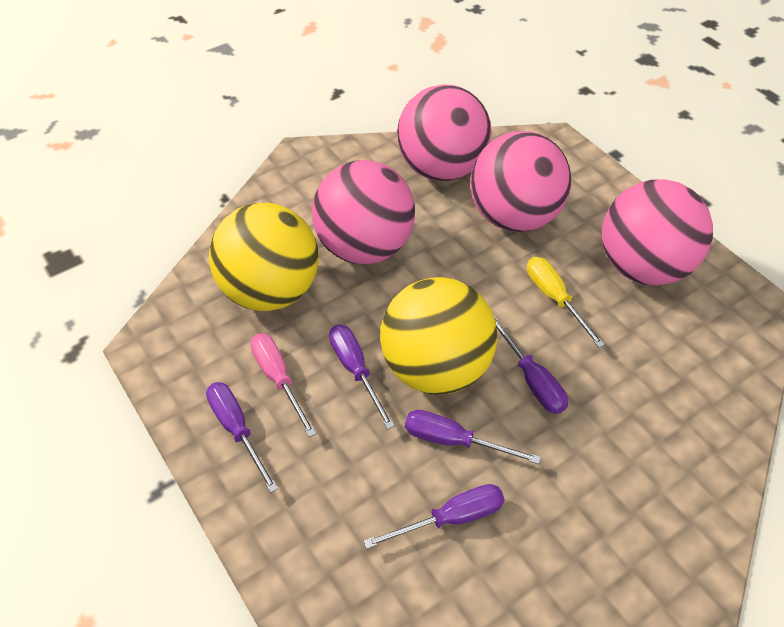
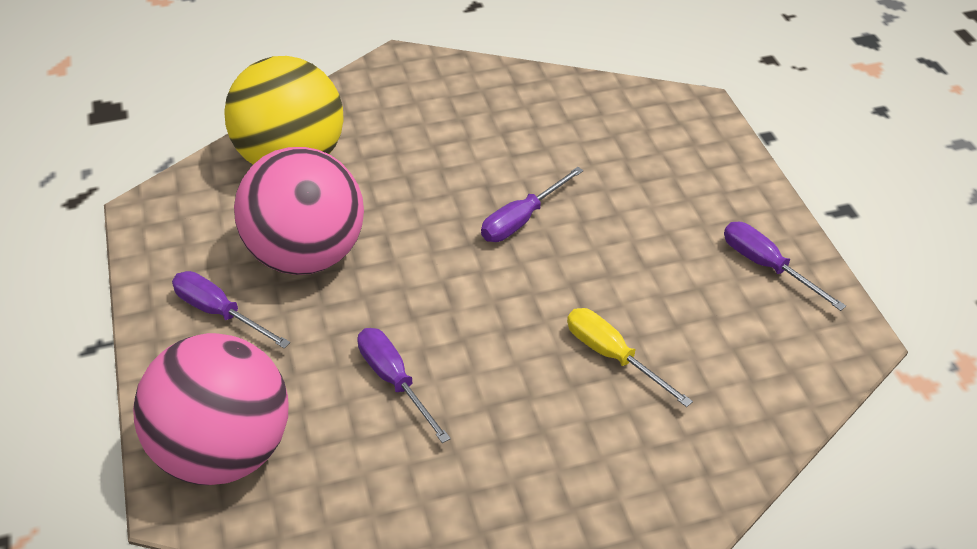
pink ball: 4 -> 2
pink screwdriver: 1 -> 0
purple screwdriver: 5 -> 4
yellow ball: 2 -> 1

